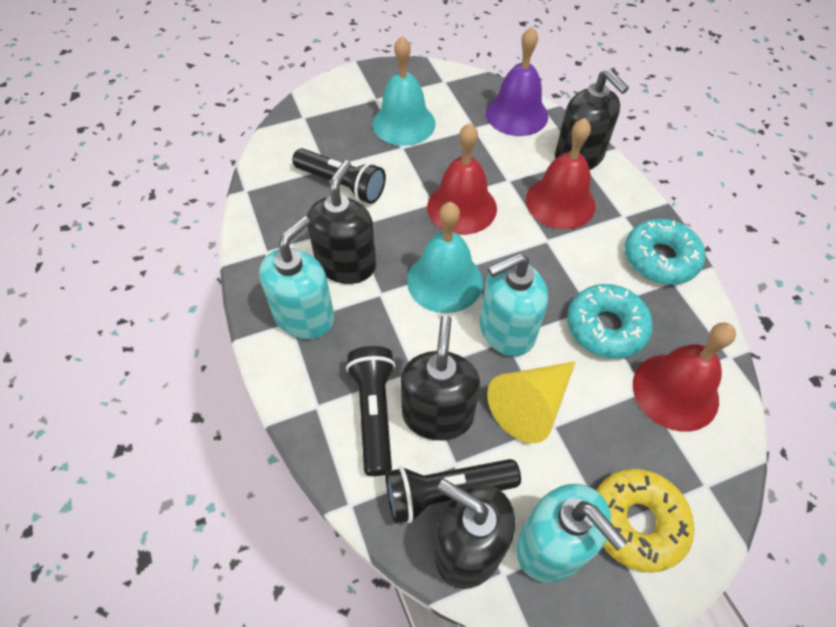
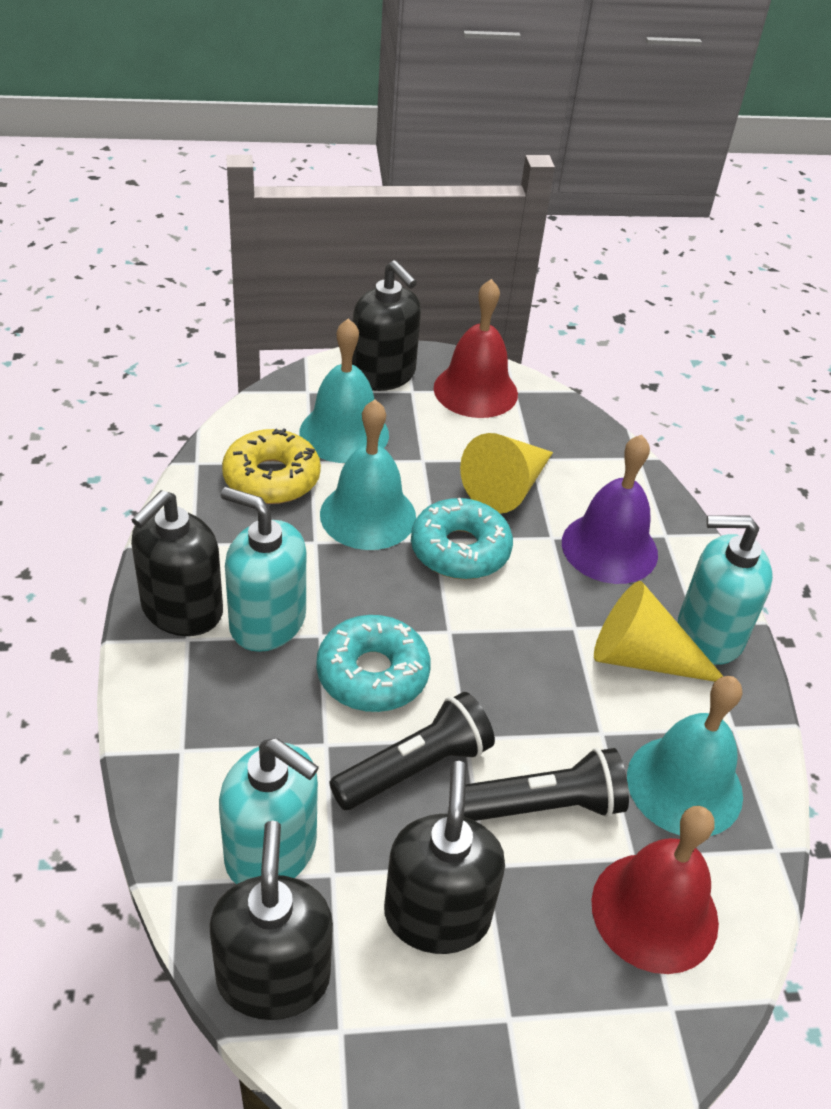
black flashlight: 3 -> 2
red bell: 3 -> 2
turquoise bell: 2 -> 3
yellow cone: 1 -> 2

